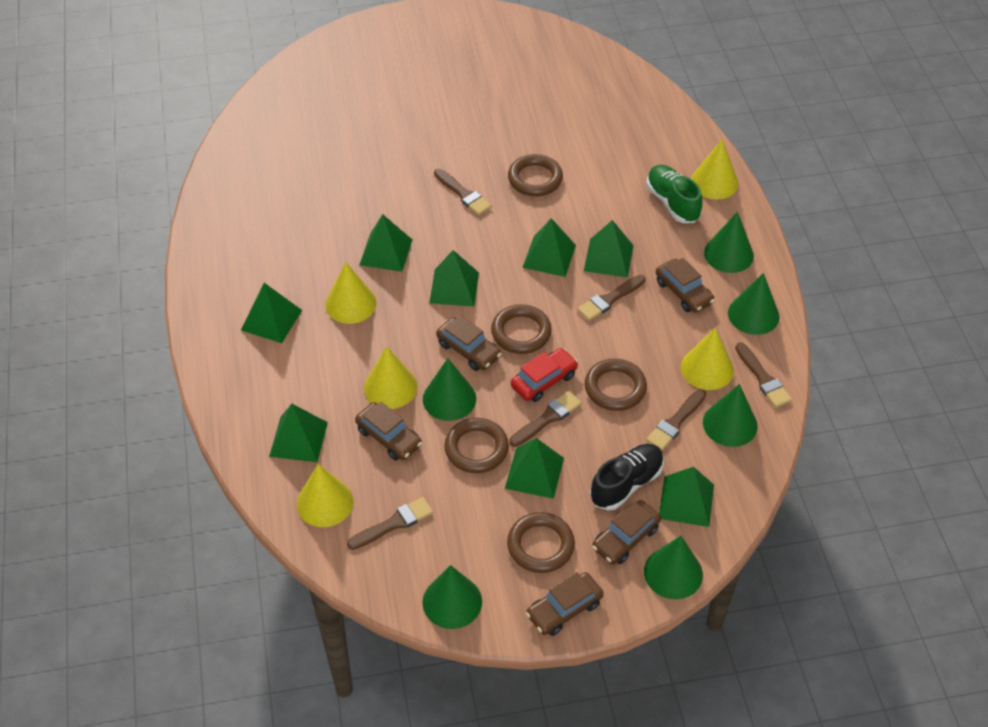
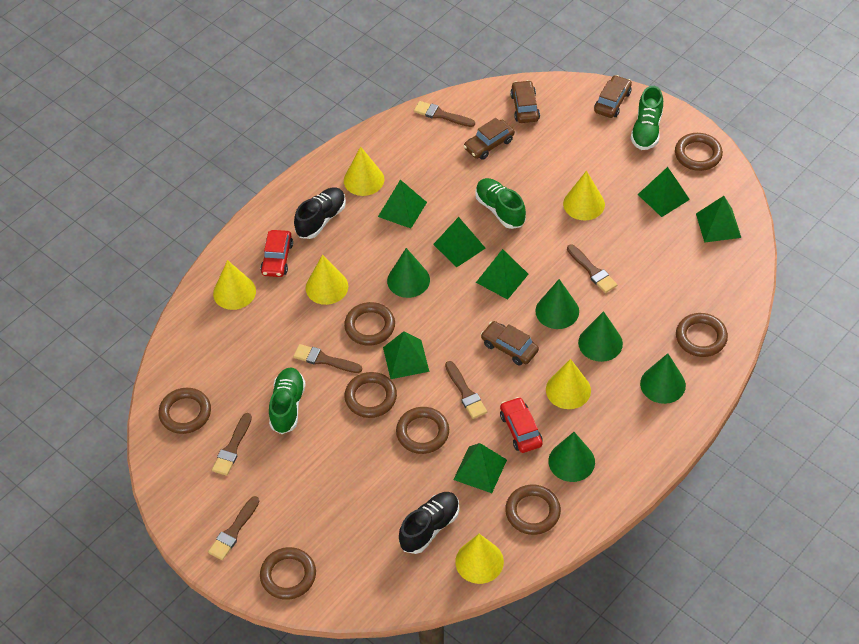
black shoe: 1 -> 2
brown car: 5 -> 4
brown ring: 5 -> 8
green cone: 6 -> 5
green pyramid: 8 -> 7
green shoe: 1 -> 3
red car: 1 -> 2
yellow cone: 5 -> 6

